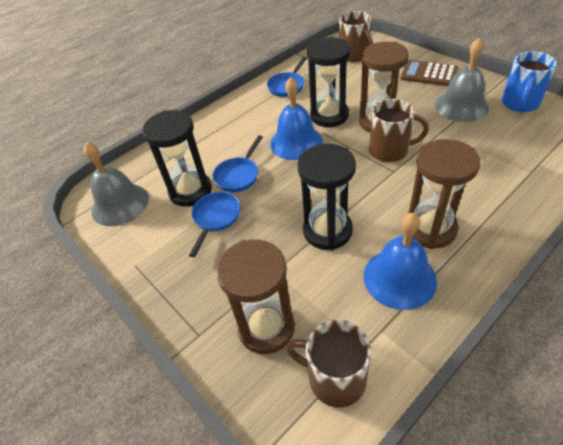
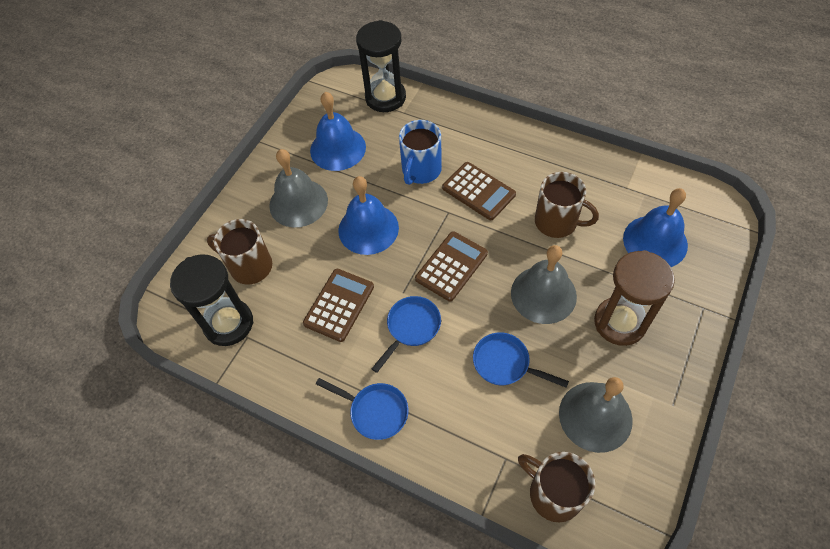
black hourglass: 3 -> 2
blue bell: 2 -> 3
brown calculator: 1 -> 3
brown hourglass: 3 -> 1
grey bell: 2 -> 3

